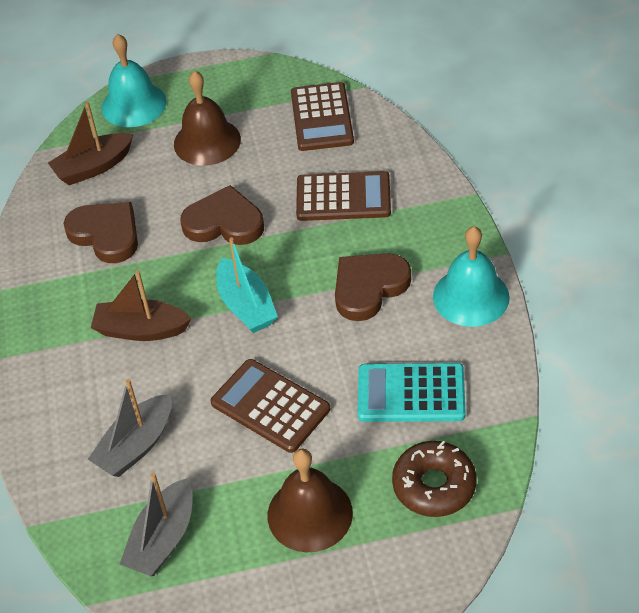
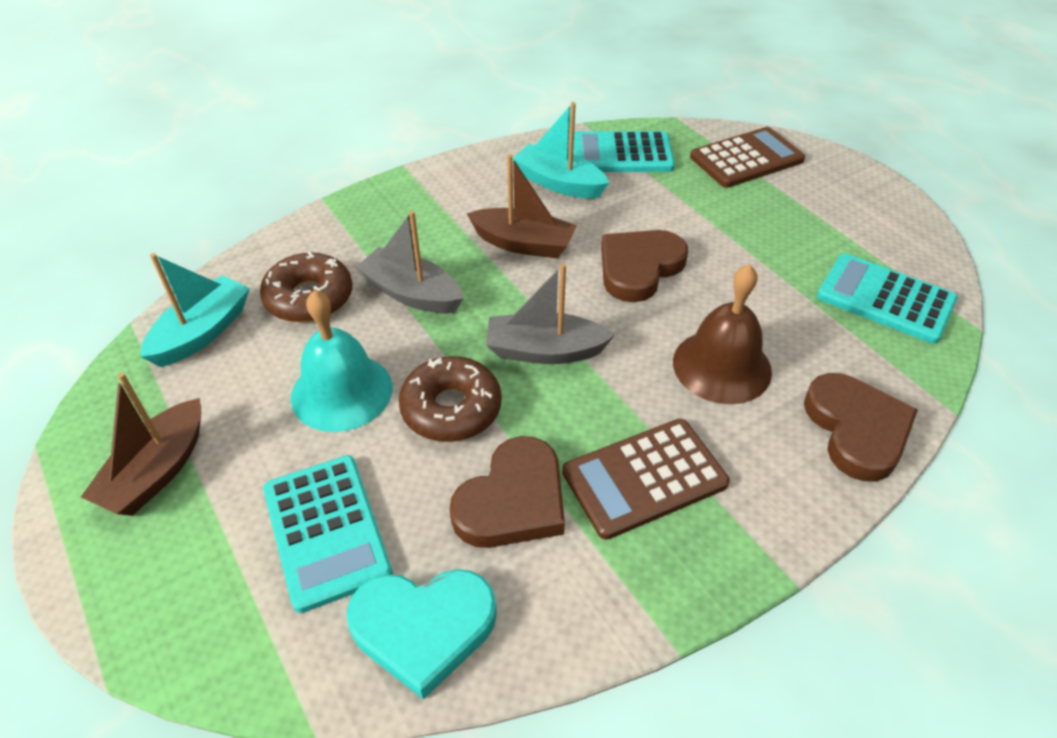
brown bell: 2 -> 1
brown calculator: 3 -> 2
brown donut: 1 -> 2
turquoise bell: 2 -> 1
turquoise boat: 1 -> 2
turquoise calculator: 1 -> 3
turquoise heart: 0 -> 1

